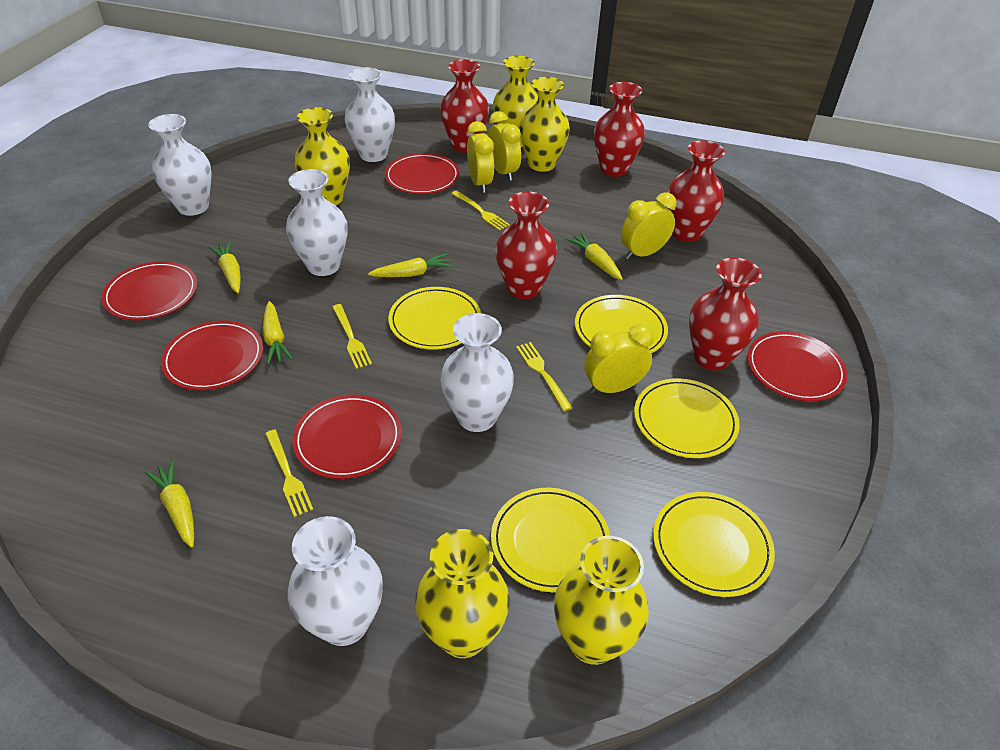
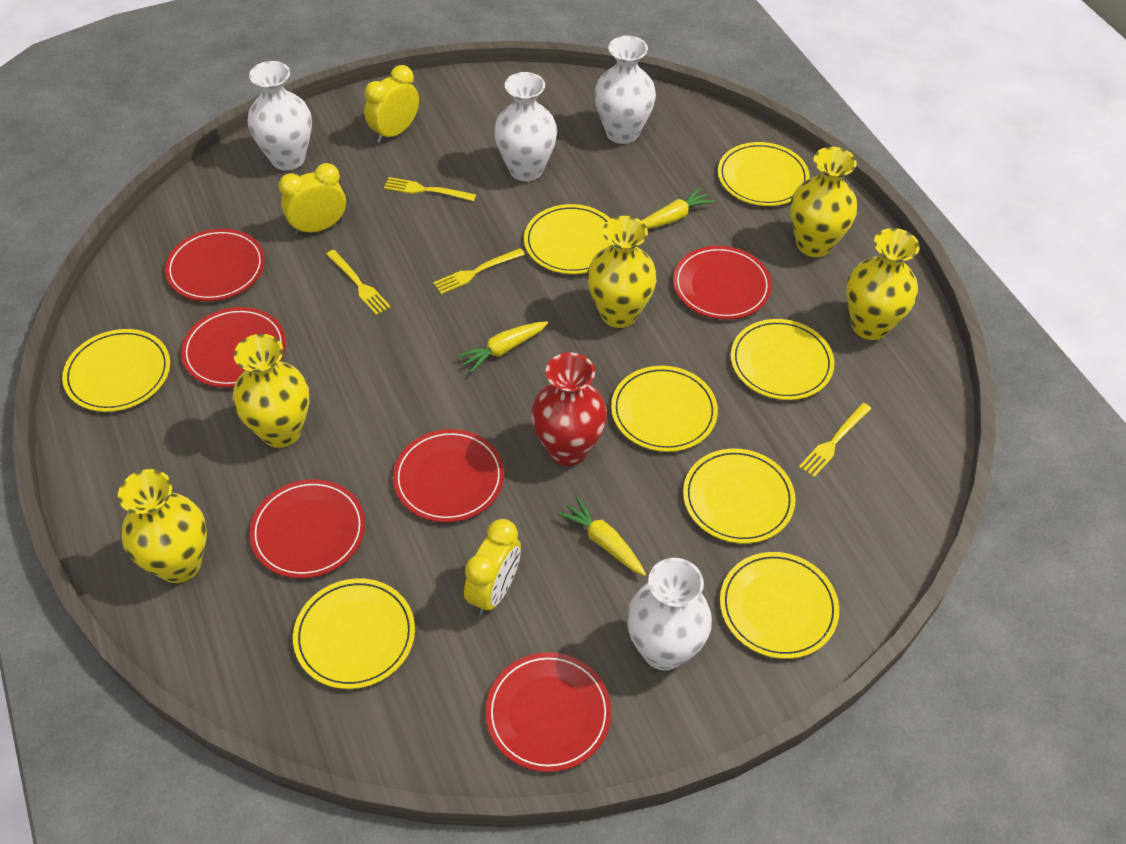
red plate: 5 -> 6
red vase: 5 -> 1
white vase: 5 -> 4
yellow carrot: 5 -> 3
yellow clock: 4 -> 3
yellow plate: 5 -> 8

